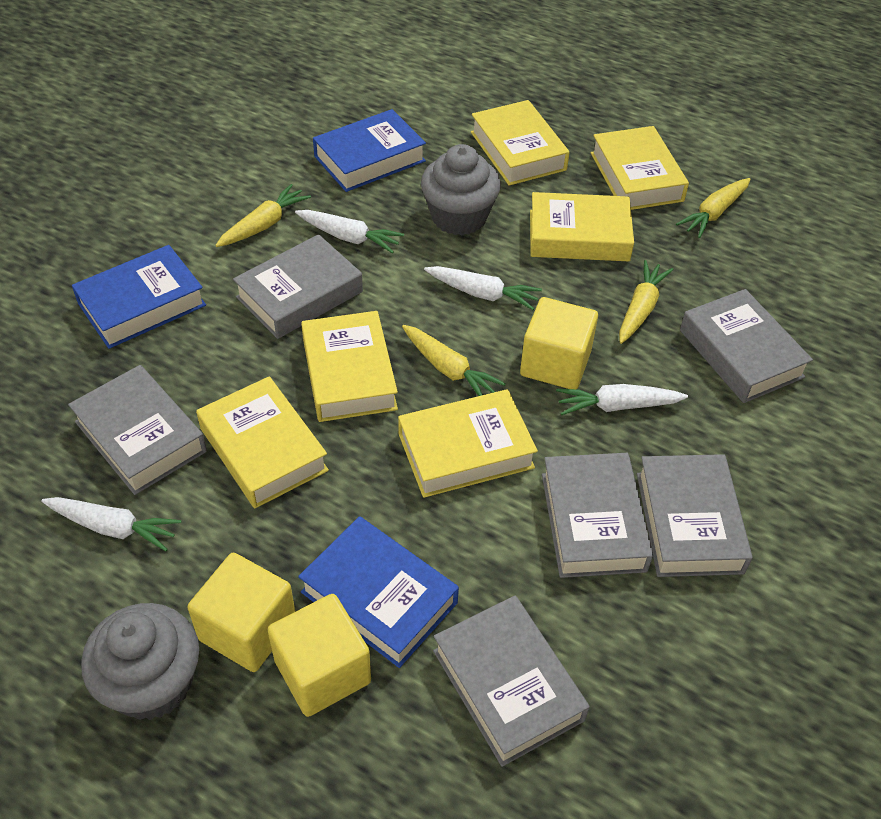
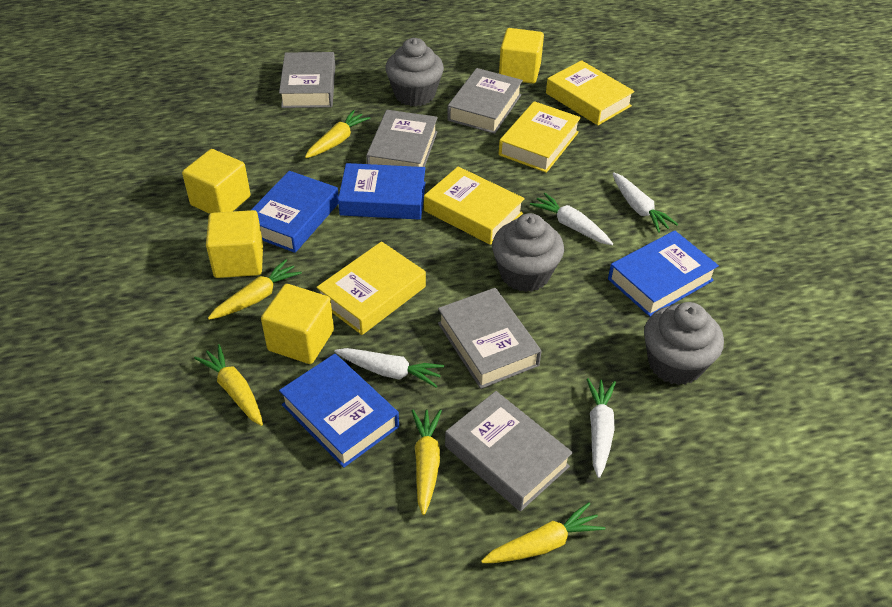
blue book: 3 -> 4
grey book: 6 -> 5
grey cupcake: 2 -> 3
yellow book: 6 -> 4
yellow carrot: 4 -> 5
yellow cube: 3 -> 4

